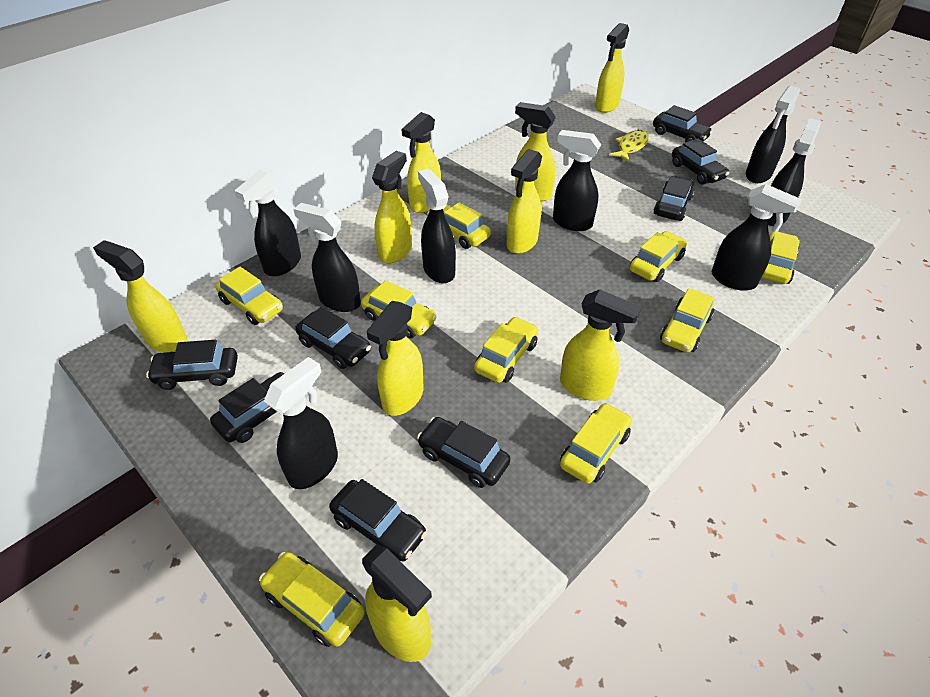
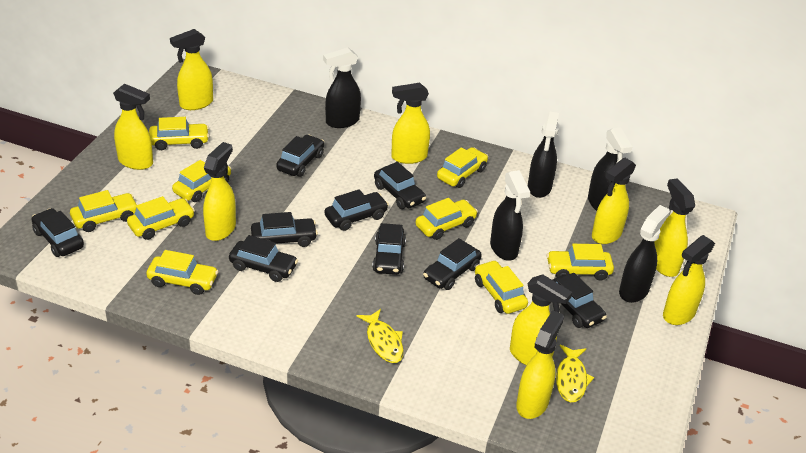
black car: 8 -> 9
black spray bottle: 8 -> 5
yellow fish: 1 -> 2

